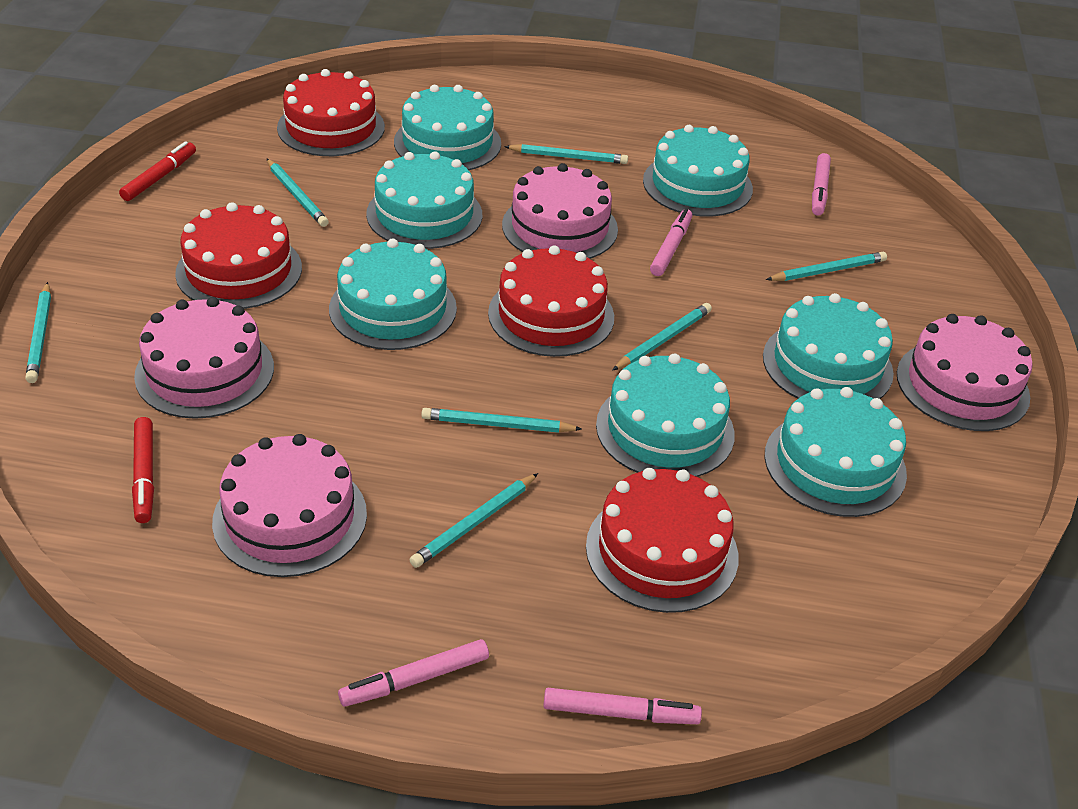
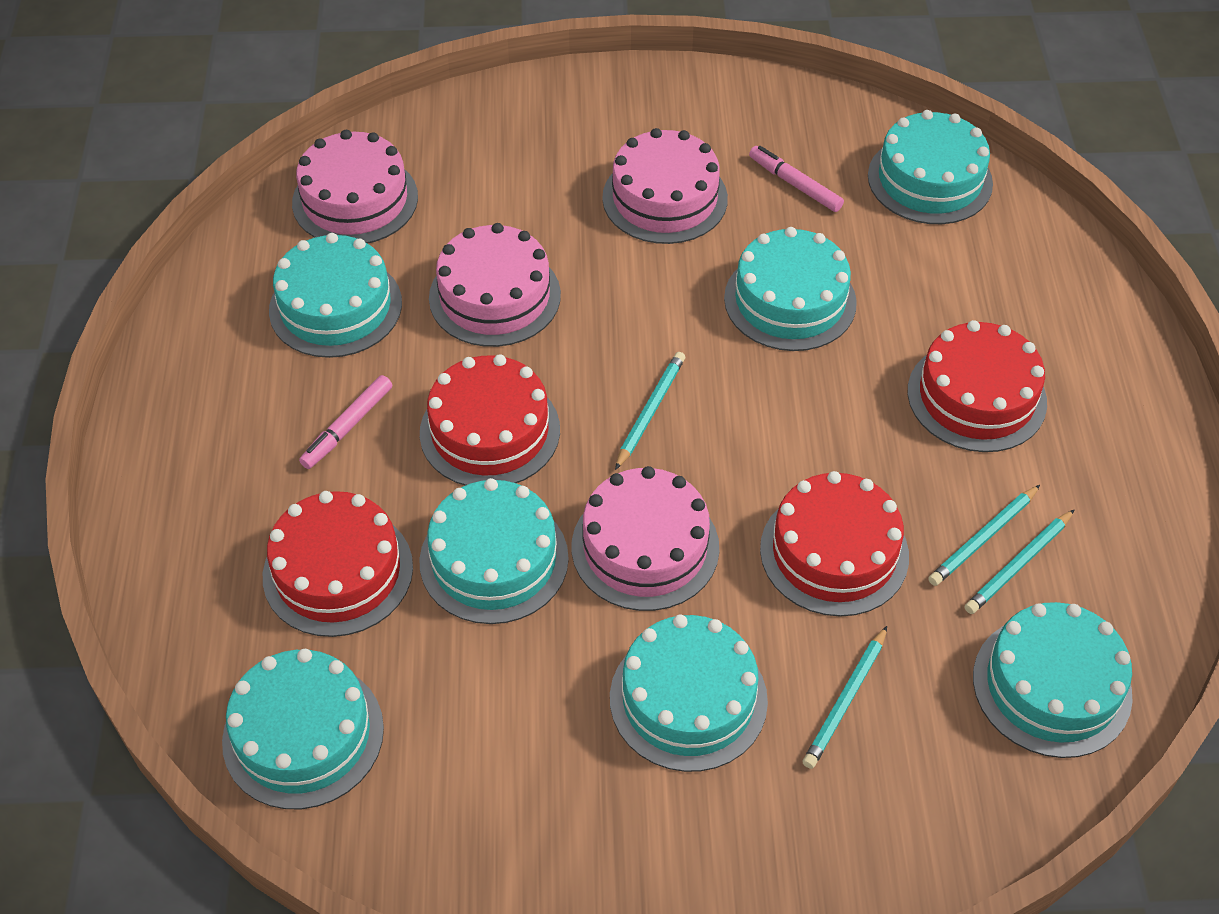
pink marker: 4 -> 2
red marker: 2 -> 0
turquoise pencil: 7 -> 4

